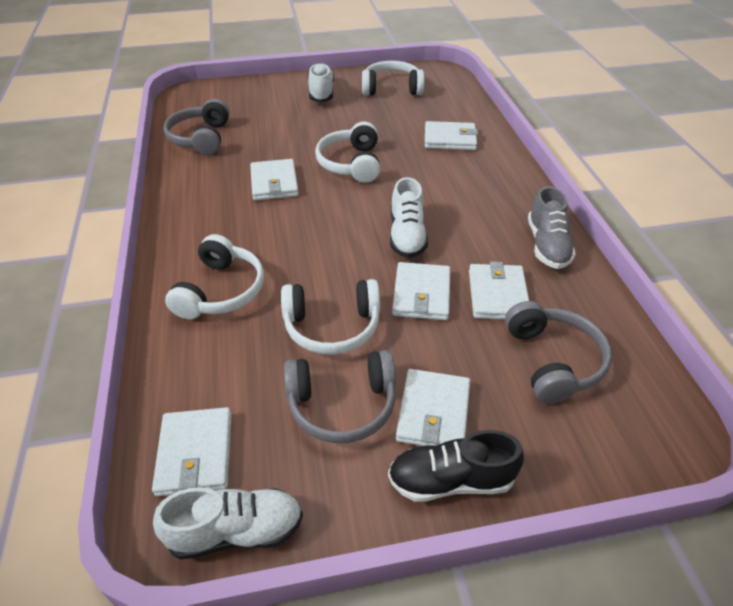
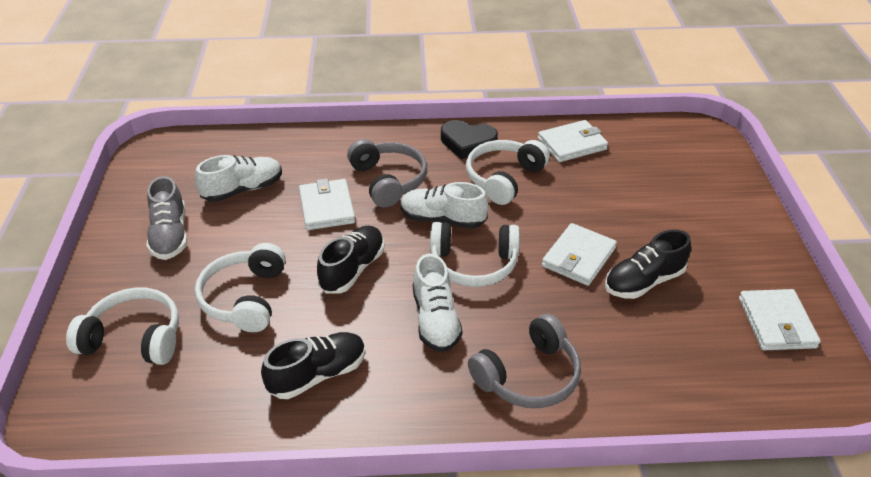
black heart: 0 -> 1
black shoe: 1 -> 3
grey headphones: 3 -> 2
white wallet: 6 -> 4

